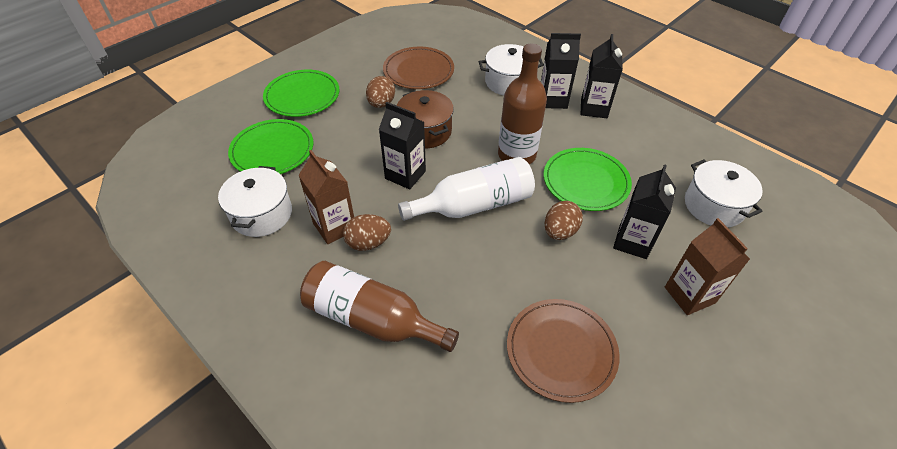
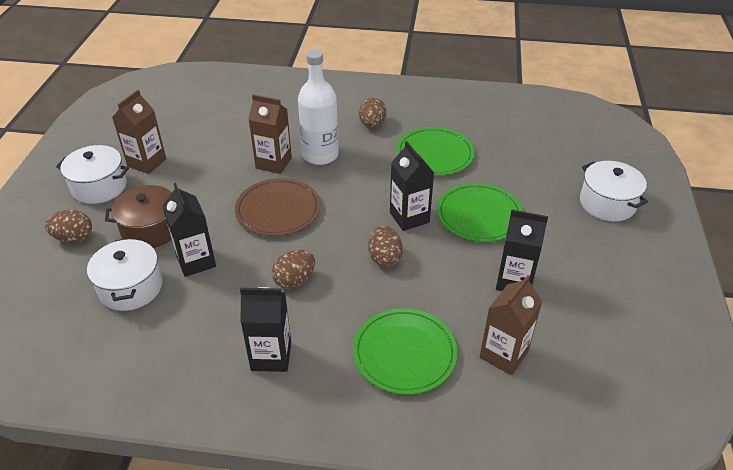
brown bottle: 2 -> 0
brown carton: 2 -> 3
brown egg: 3 -> 4
brown plate: 2 -> 1

